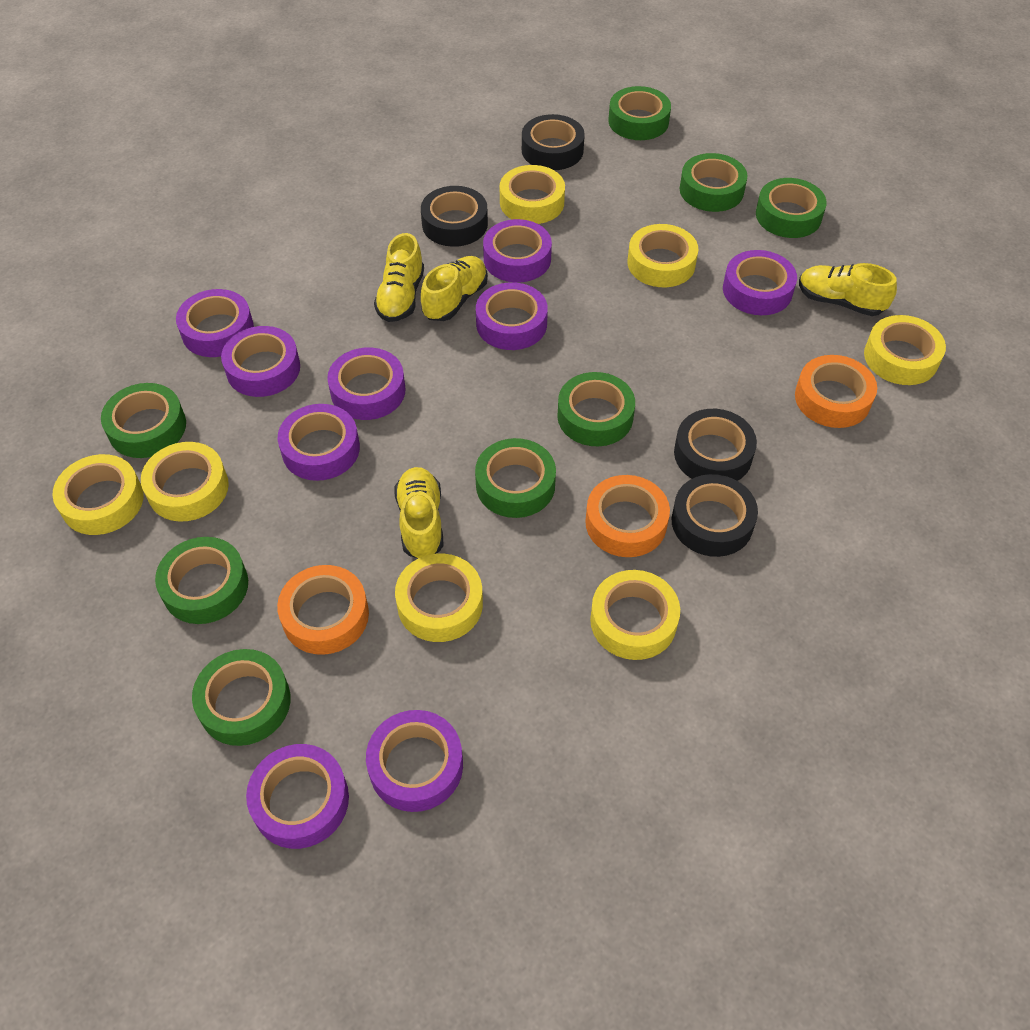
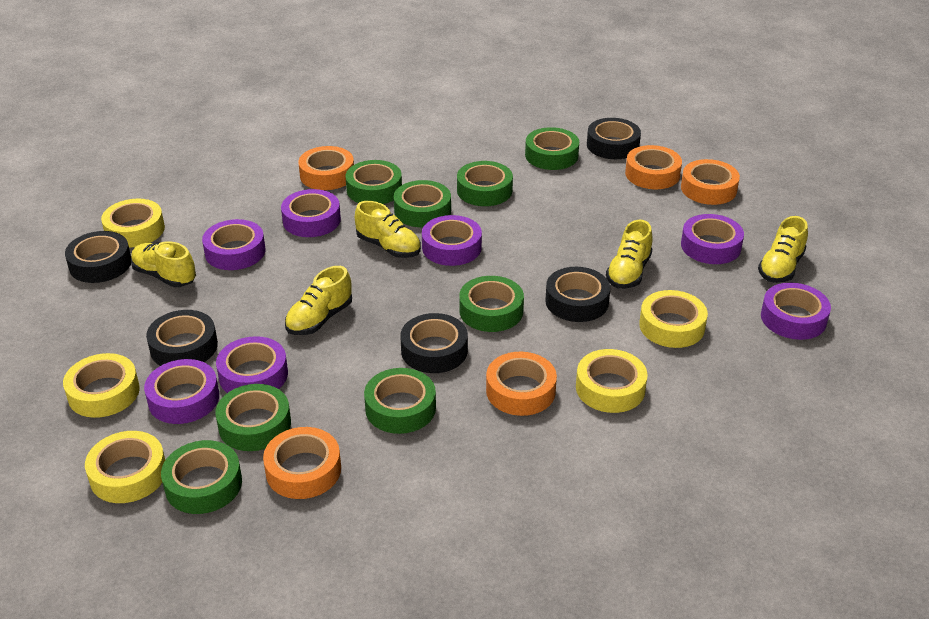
black tape: 4 -> 5
orange tape: 3 -> 5
purple tape: 9 -> 7
yellow shoe: 4 -> 5
yellow tape: 7 -> 5

